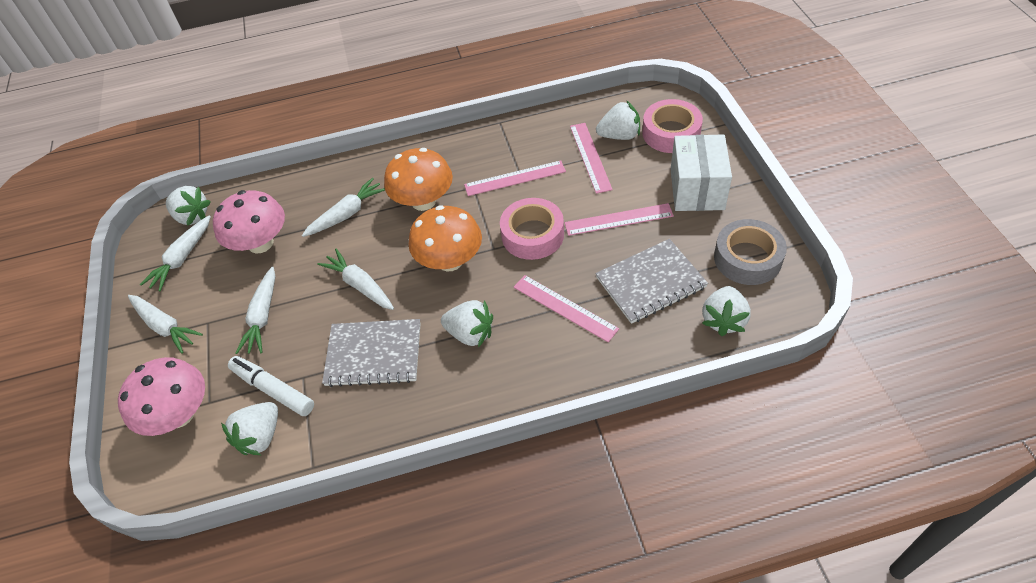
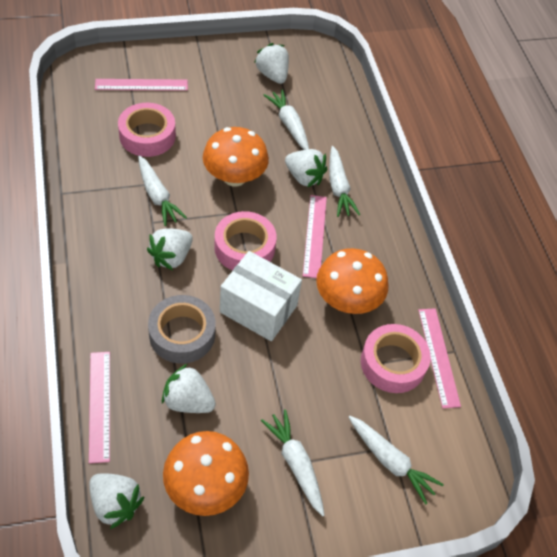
grey notebook: 2 -> 0
orange mushroom: 2 -> 3
pink mushroom: 2 -> 0
pink tape: 2 -> 3
white marker: 1 -> 0

